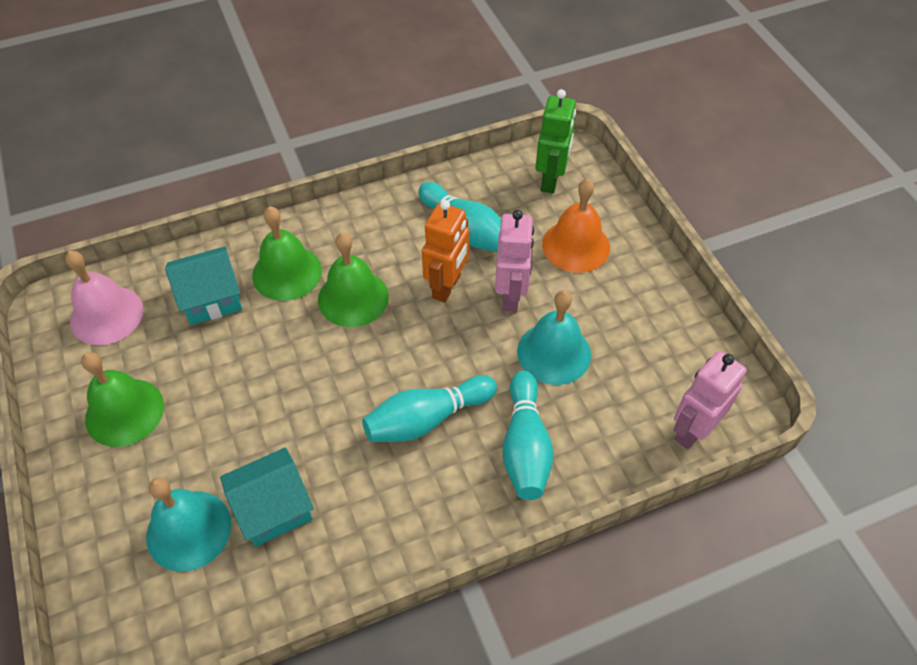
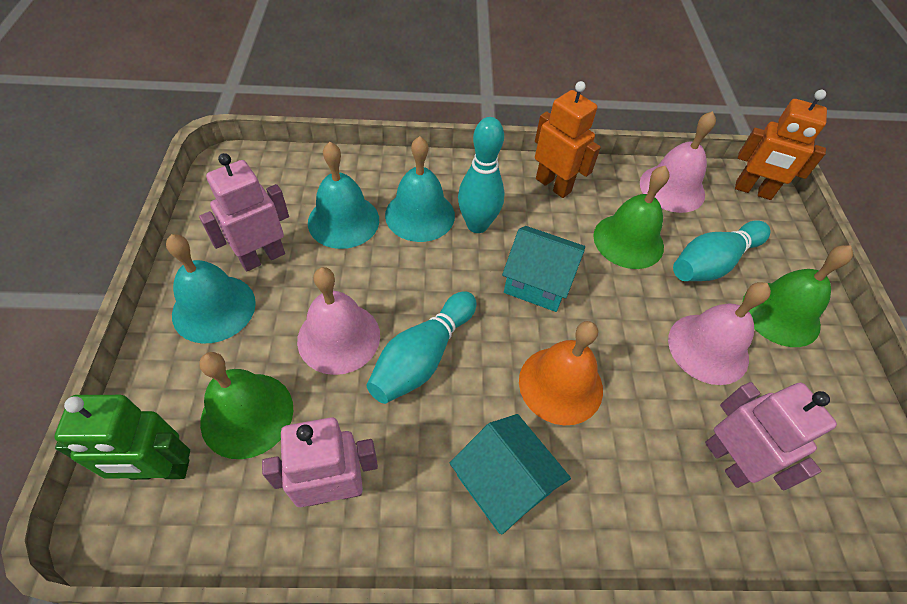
orange robot: 1 -> 2
pink bell: 1 -> 3
pink robot: 2 -> 3
turquoise bell: 2 -> 3

